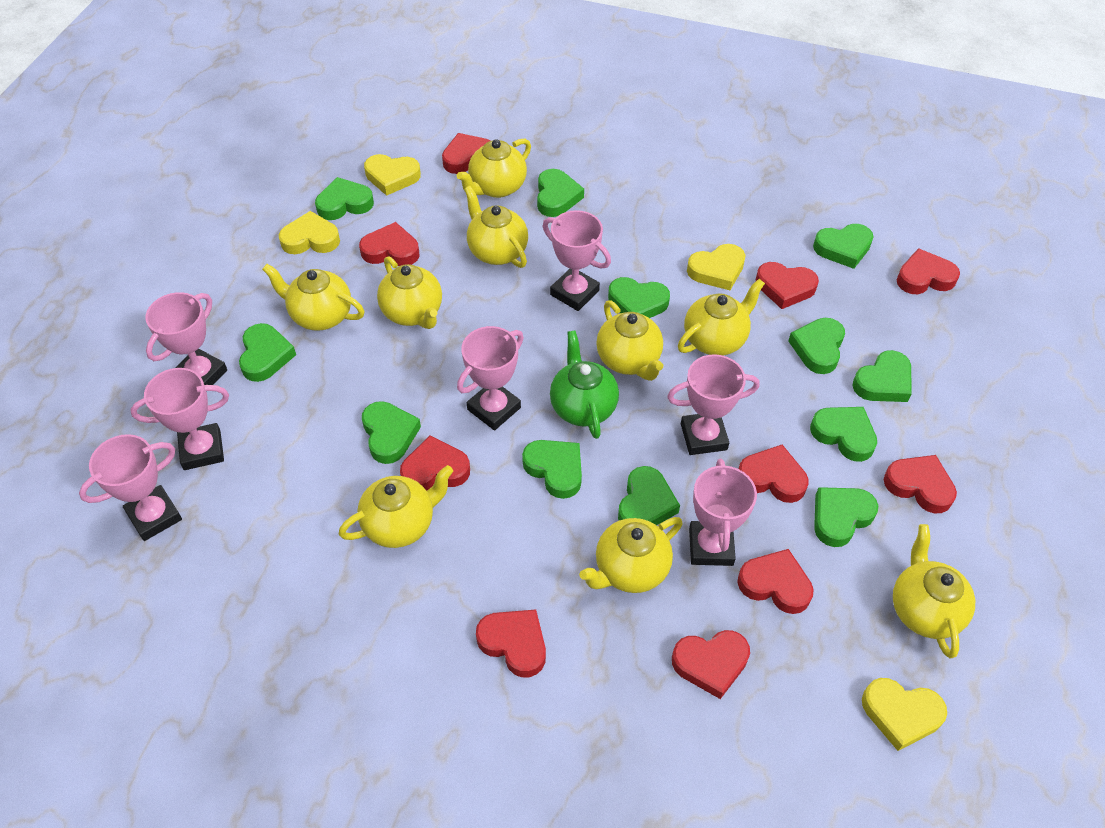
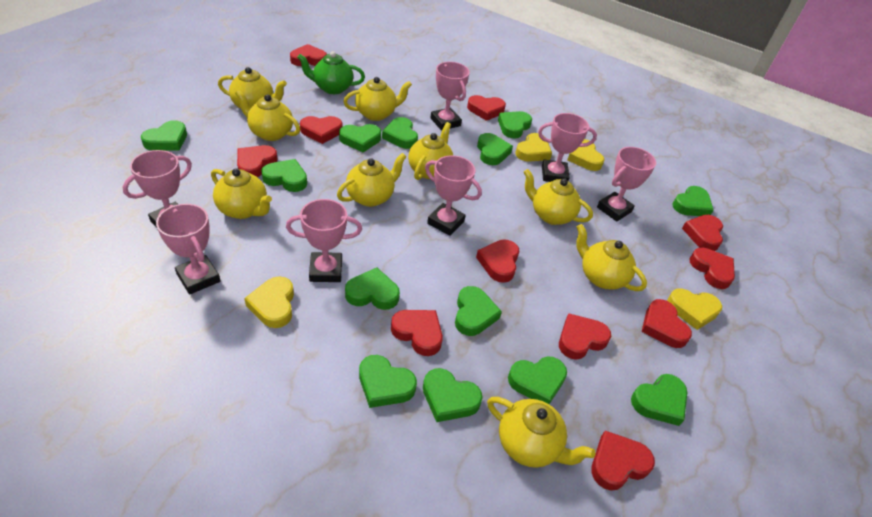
green heart: 12 -> 13
red heart: 10 -> 11

